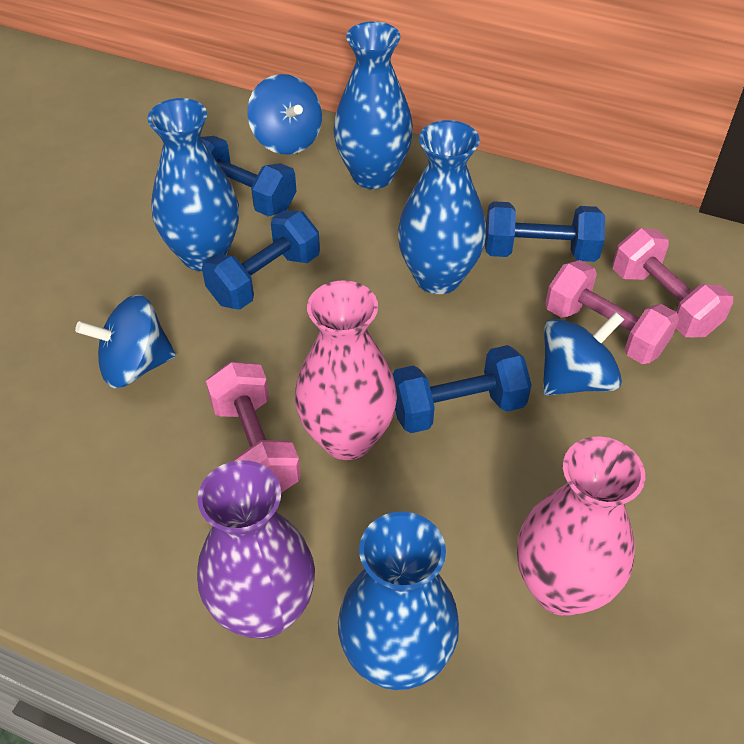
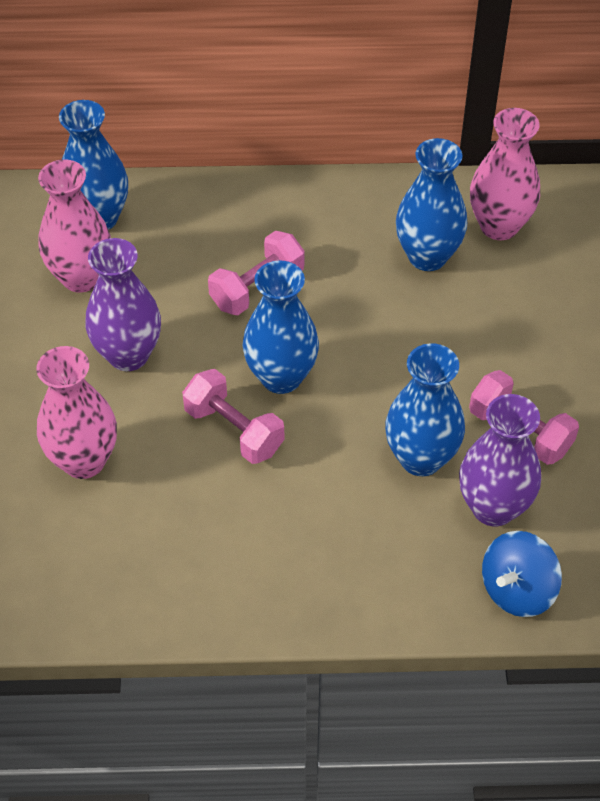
blue dumbbell: 4 -> 0
blue spinning top: 3 -> 1
pink vase: 2 -> 3
purple vase: 1 -> 2

